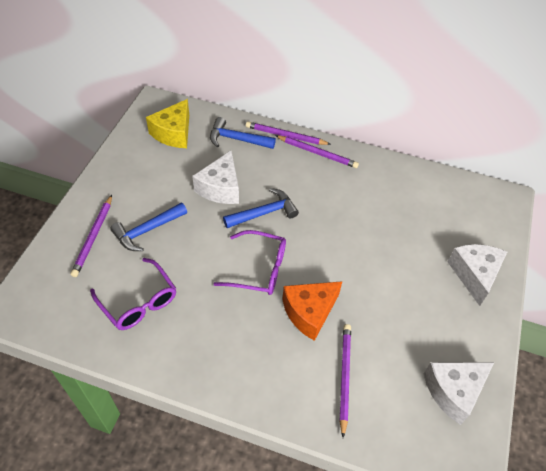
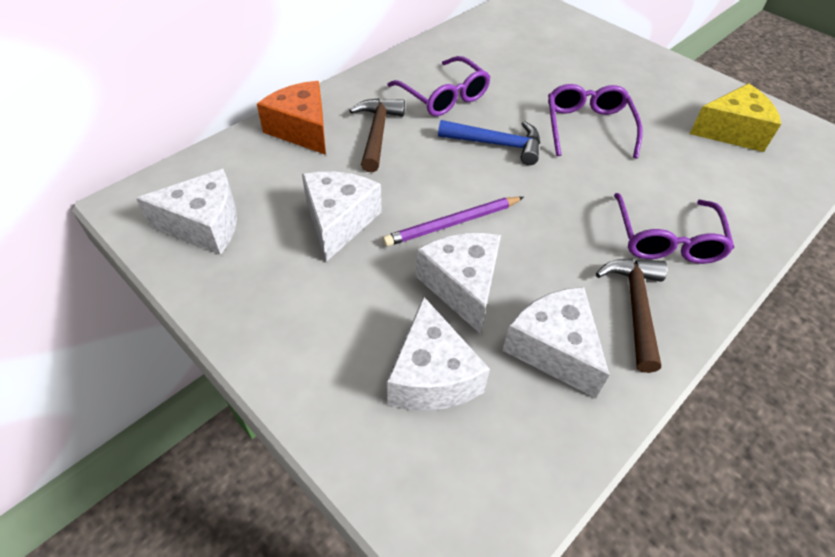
blue hammer: 3 -> 1
brown hammer: 0 -> 2
purple glasses: 2 -> 3
purple pencil: 4 -> 1
white cheese: 3 -> 5

